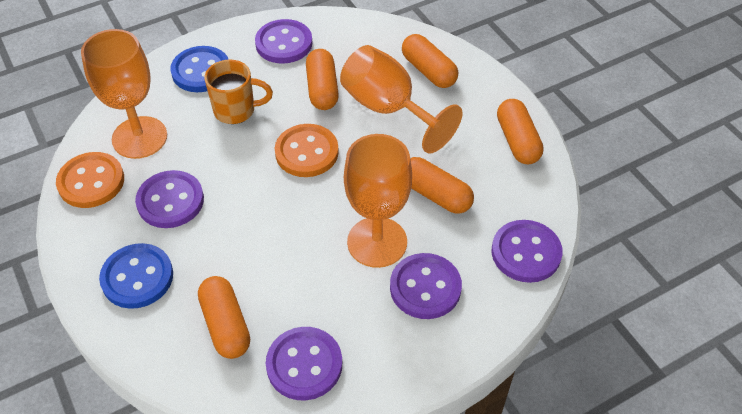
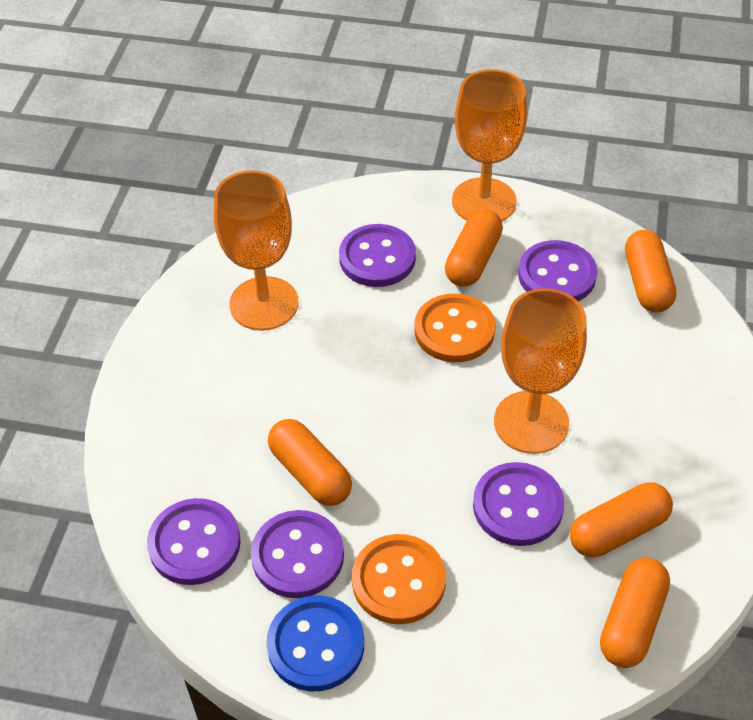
blue button: 2 -> 1
orange mug: 1 -> 0

